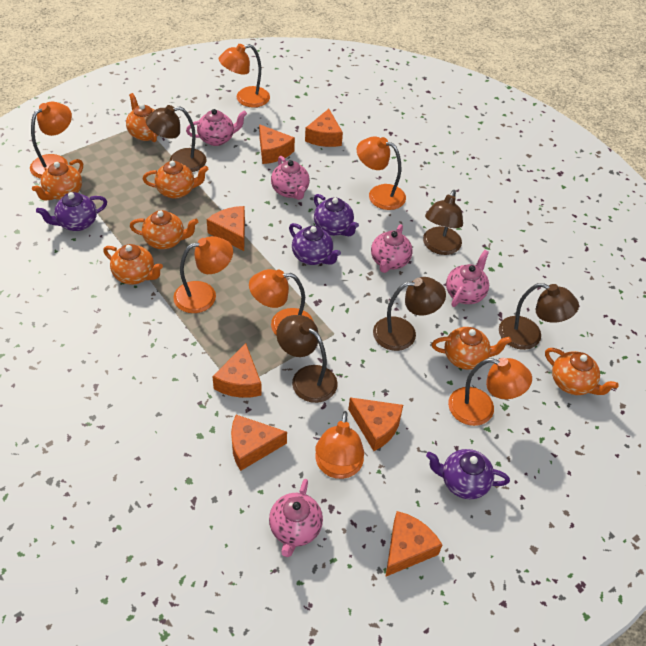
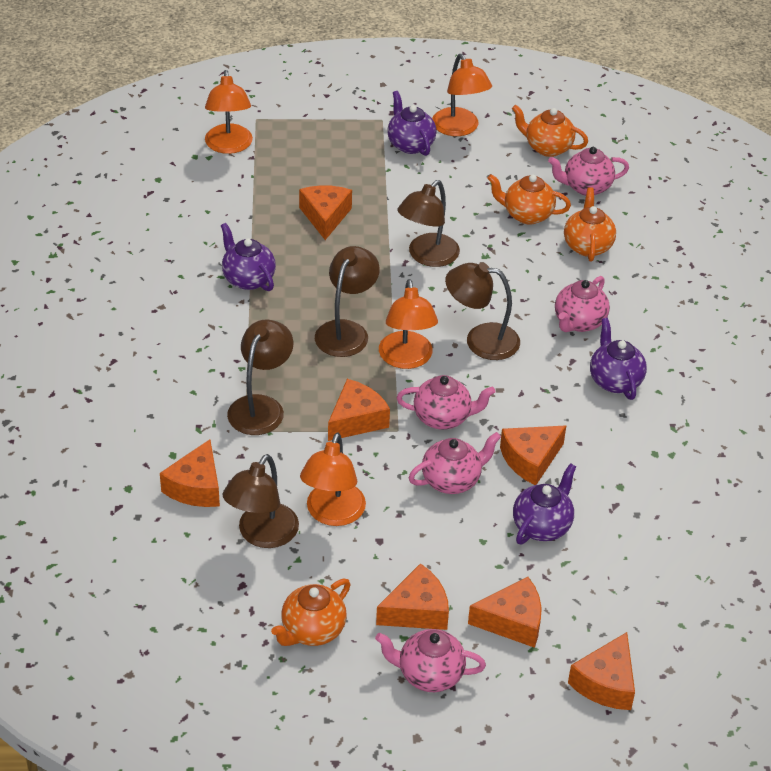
orange lamp: 7 -> 4
orange teapot: 7 -> 4

